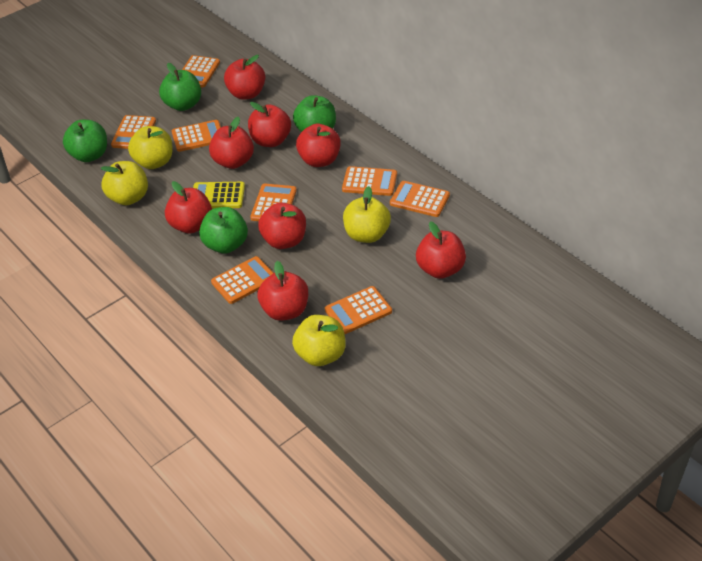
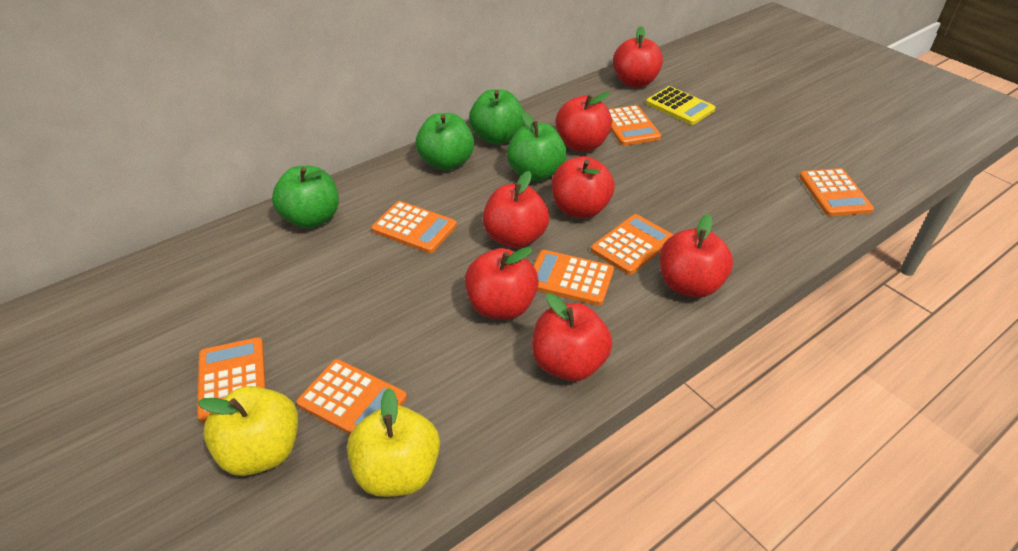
orange calculator: 8 -> 7
red apple: 8 -> 7
yellow apple: 4 -> 2

